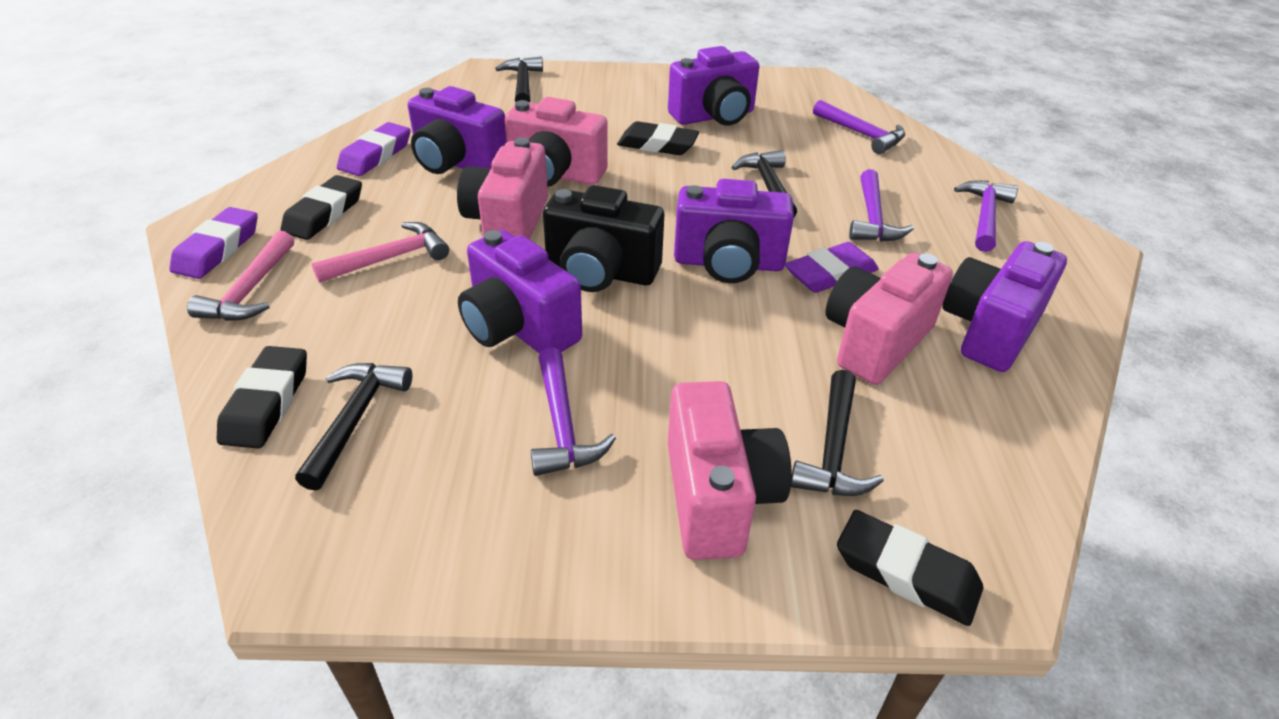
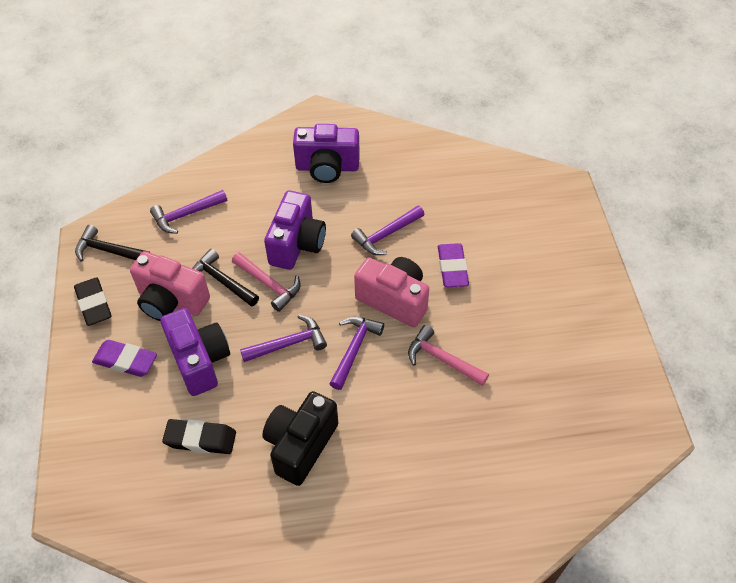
black eraser: 4 -> 2
black hammer: 4 -> 2
pink camera: 4 -> 2
purple camera: 5 -> 3
purple eraser: 3 -> 2

